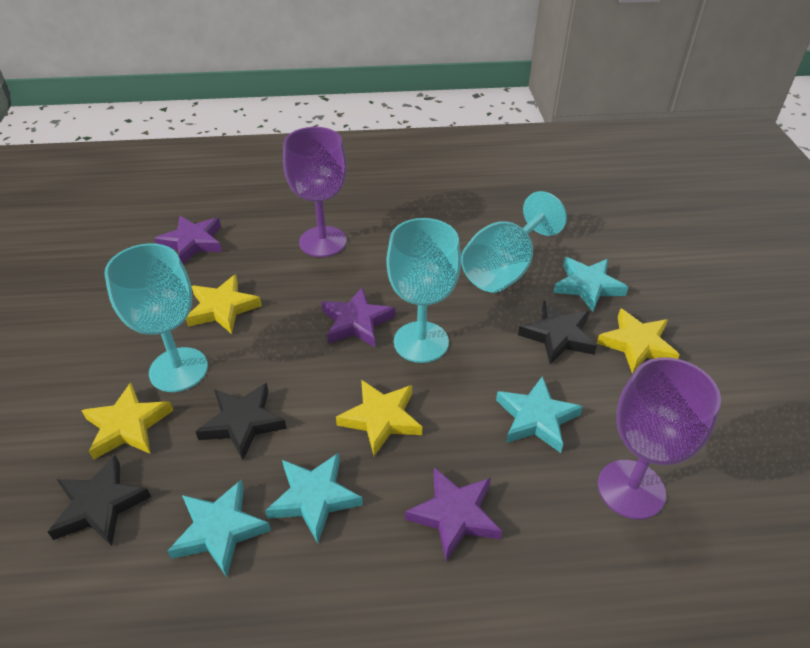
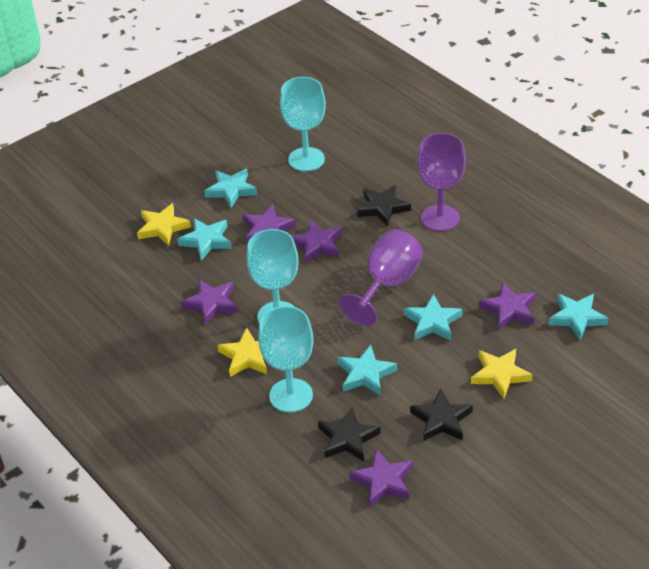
purple star: 3 -> 5
turquoise star: 4 -> 5
yellow star: 4 -> 3

